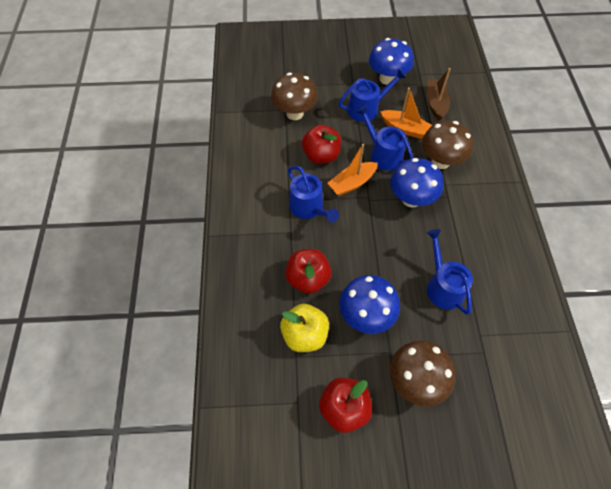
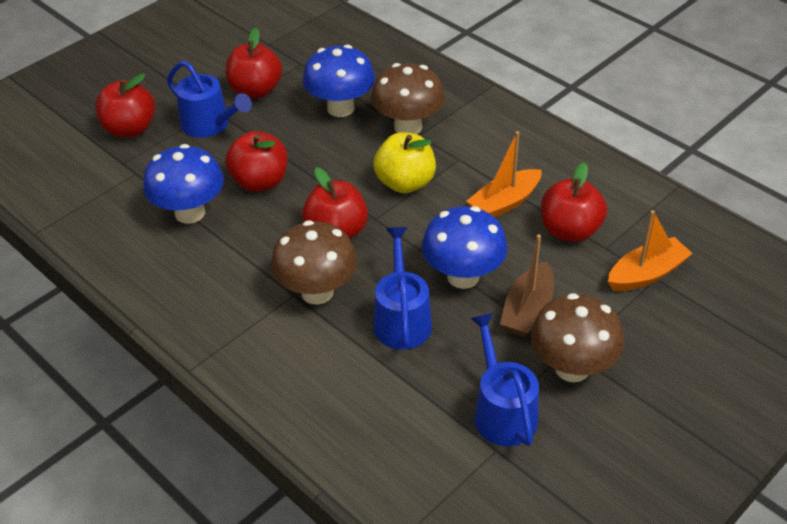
blue watering can: 4 -> 3
red apple: 3 -> 5

